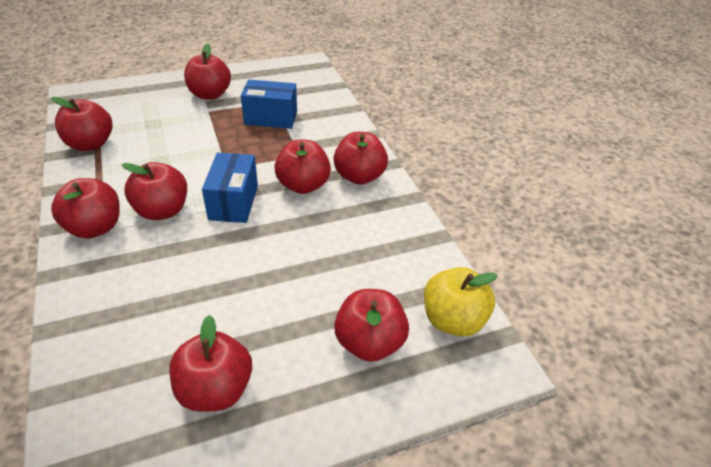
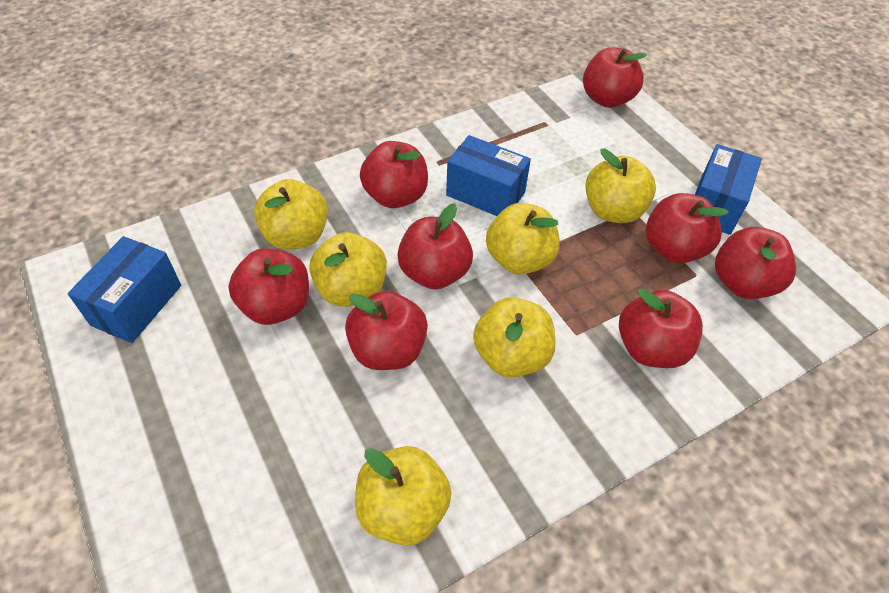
blue box: 2 -> 3
yellow apple: 1 -> 6

